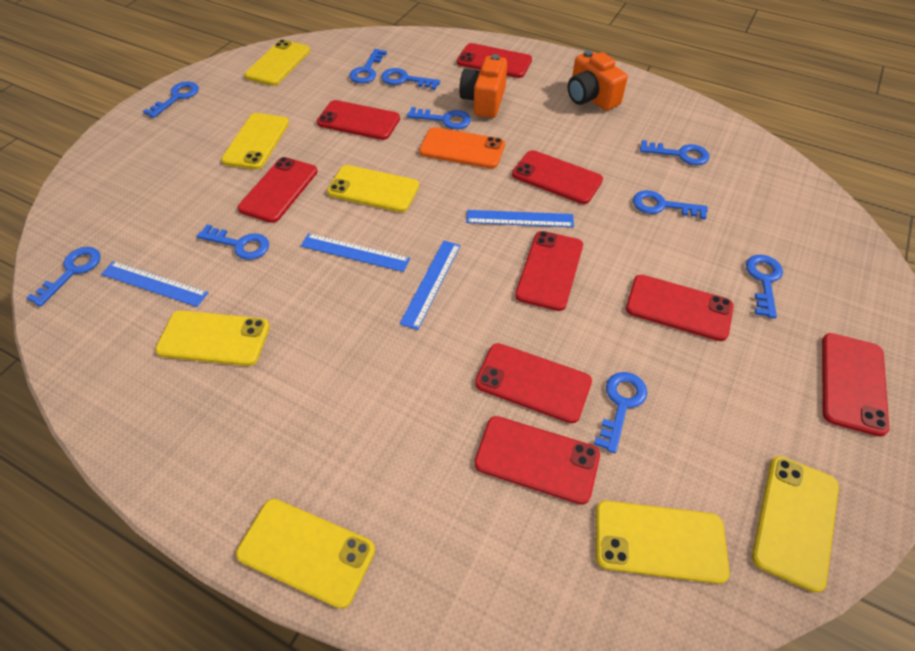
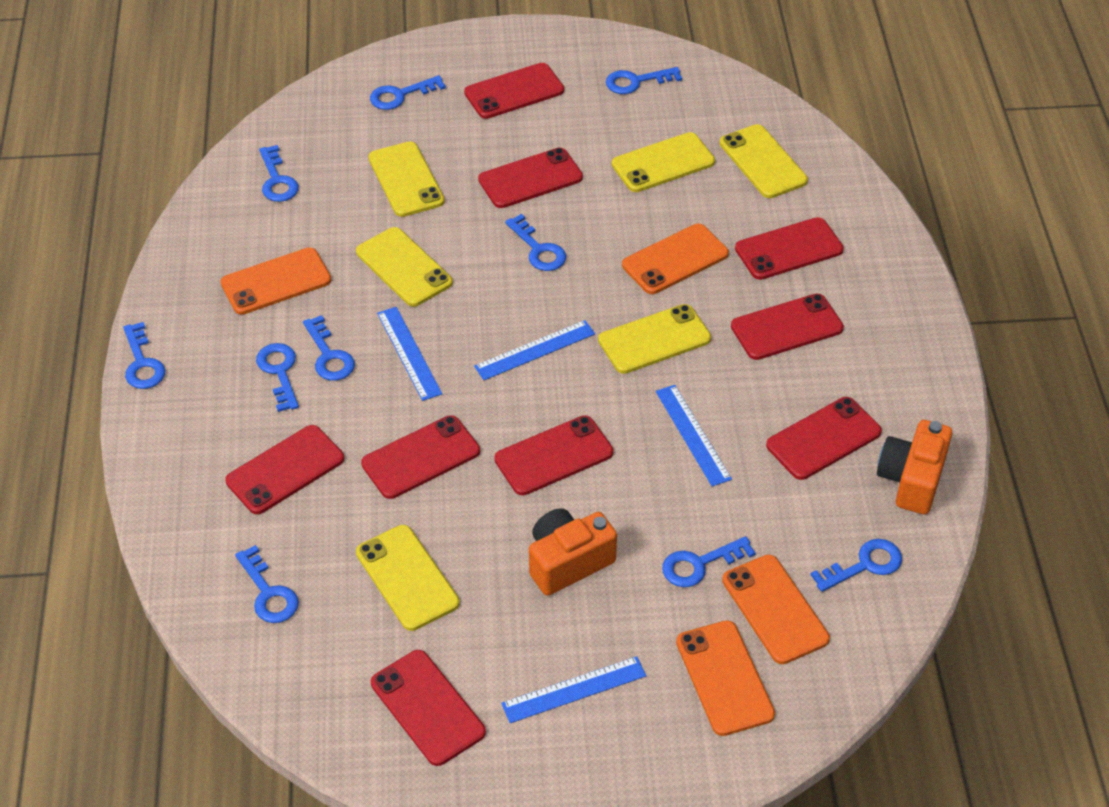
orange phone: 1 -> 4
yellow phone: 7 -> 6

